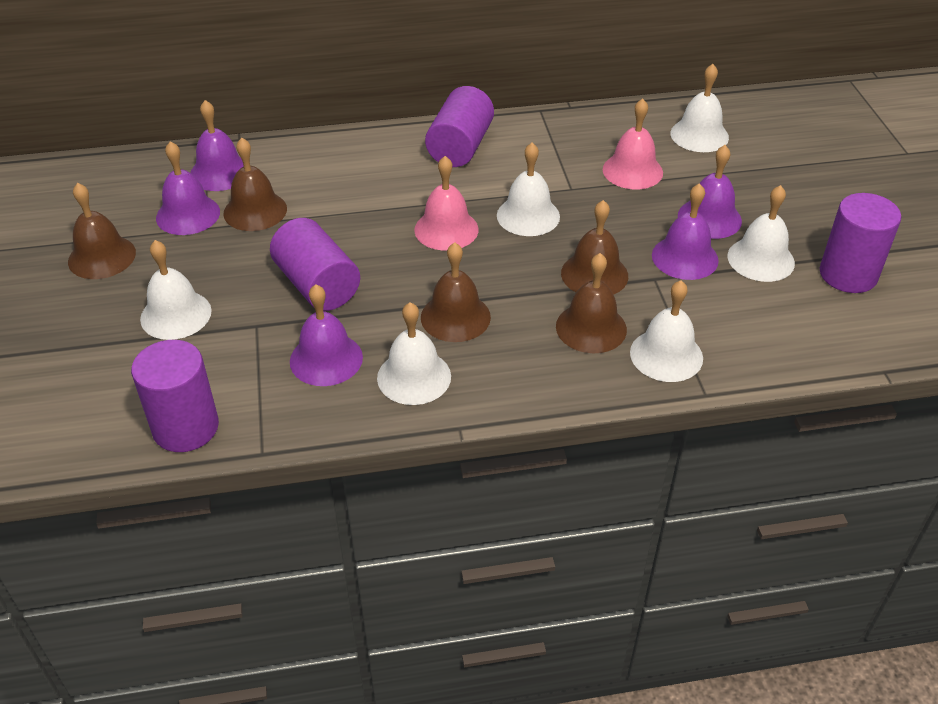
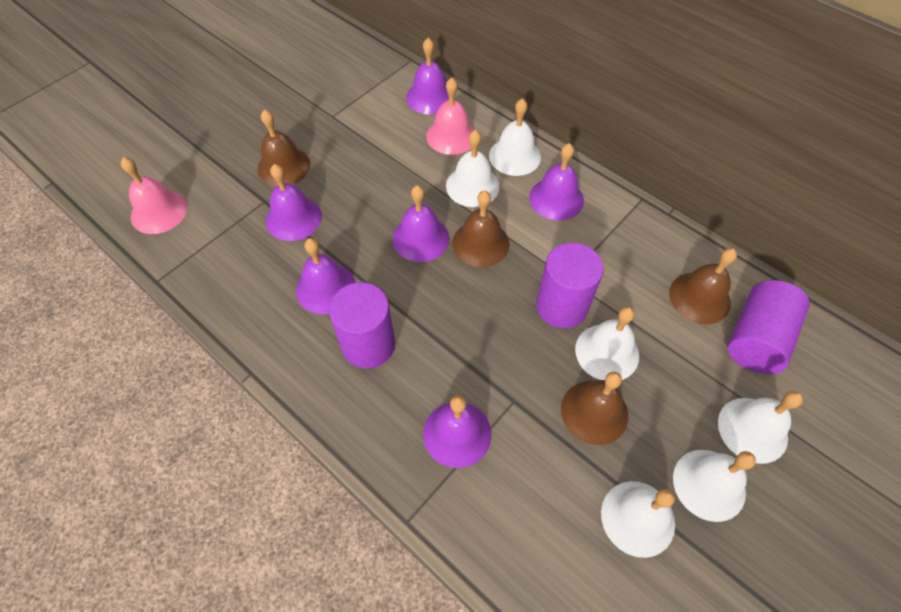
brown bell: 5 -> 4
purple bell: 5 -> 6
purple cylinder: 4 -> 3

